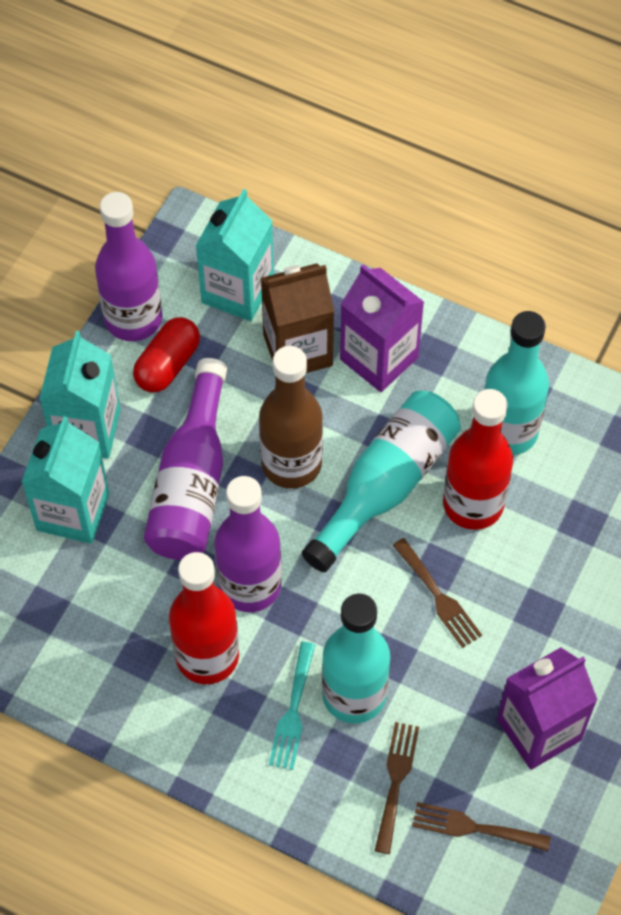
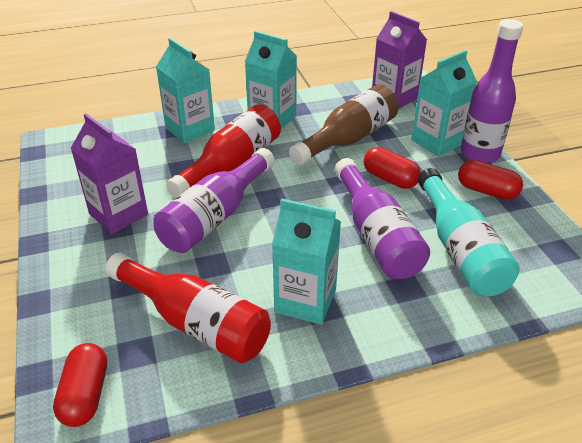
brown carton: 1 -> 0
brown fork: 3 -> 0
red capsule: 1 -> 3
turquoise bottle: 3 -> 1
turquoise carton: 3 -> 4
turquoise fork: 1 -> 0

